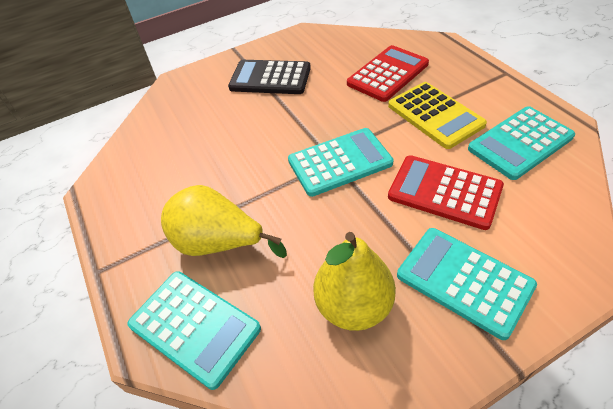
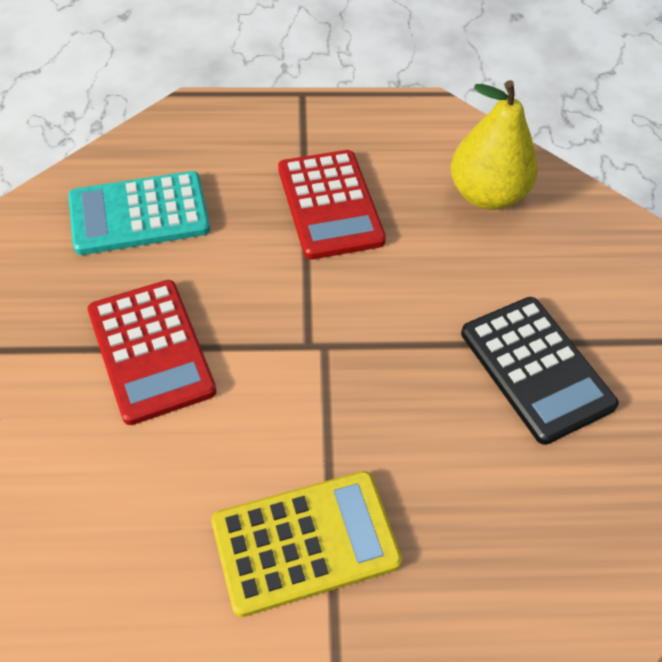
turquoise calculator: 4 -> 1
yellow pear: 2 -> 1

